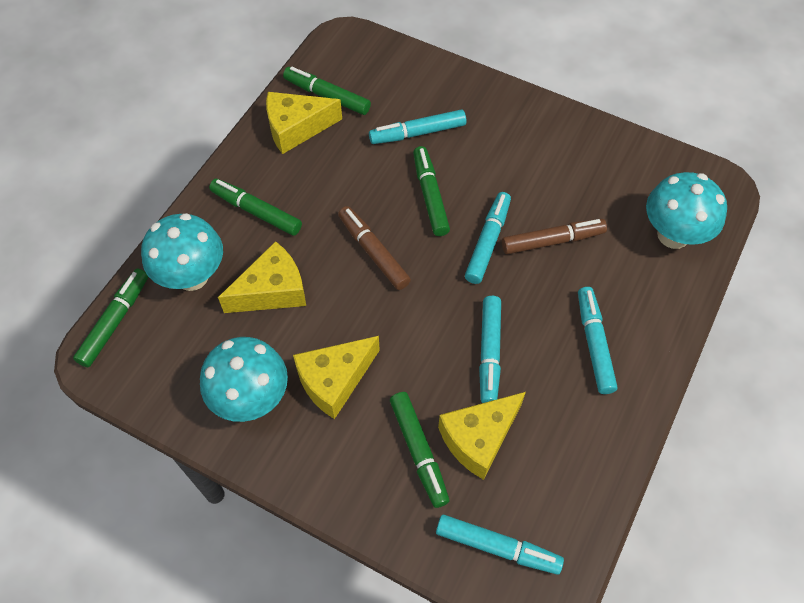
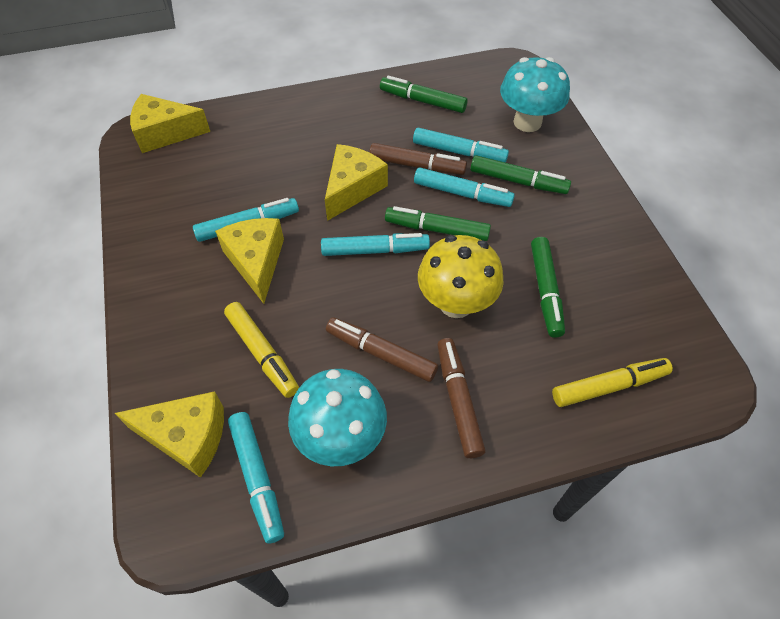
brown marker: 2 -> 3
green marker: 5 -> 4
turquoise mushroom: 3 -> 2
yellow marker: 0 -> 2
yellow mushroom: 0 -> 1

